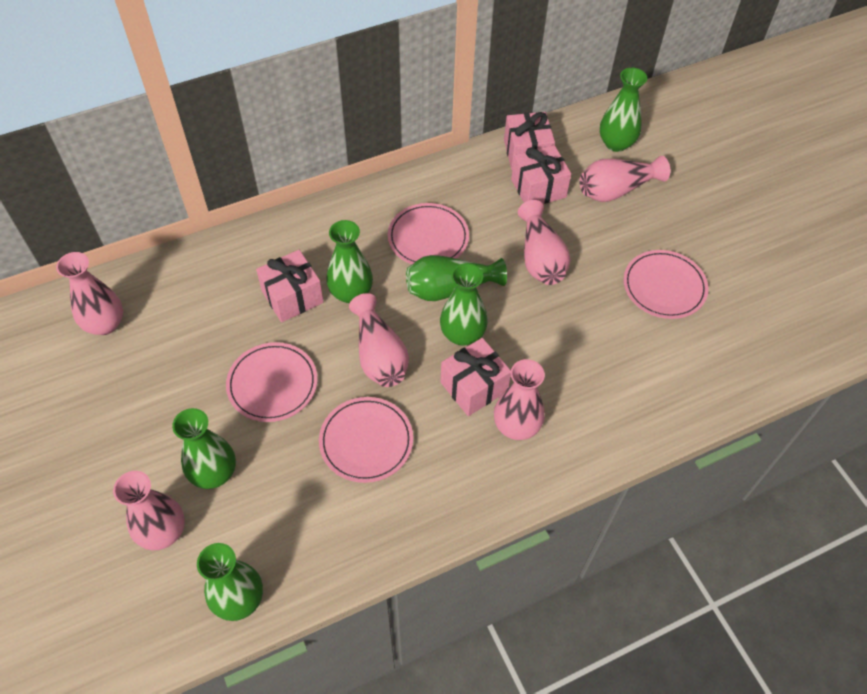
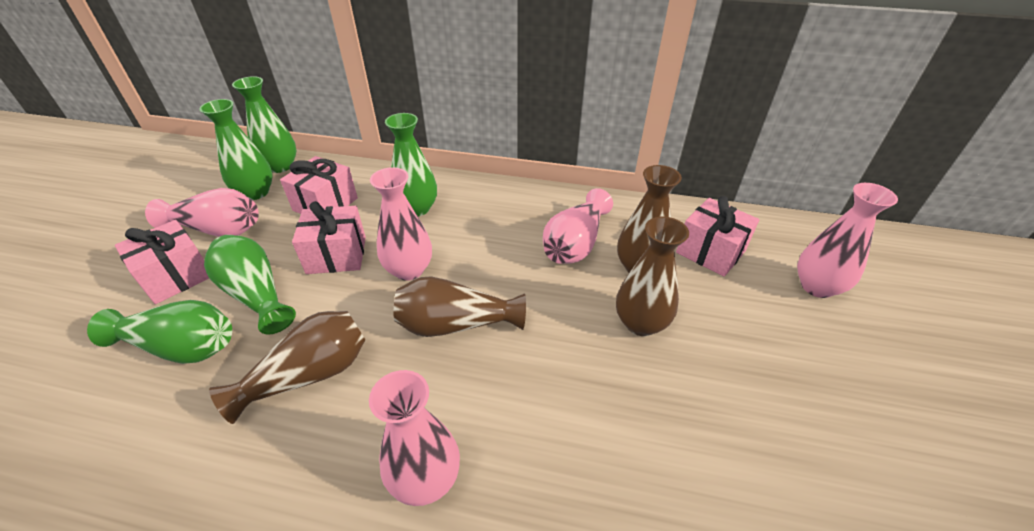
brown vase: 0 -> 4
green vase: 6 -> 5
pink plate: 4 -> 0
pink vase: 6 -> 5

